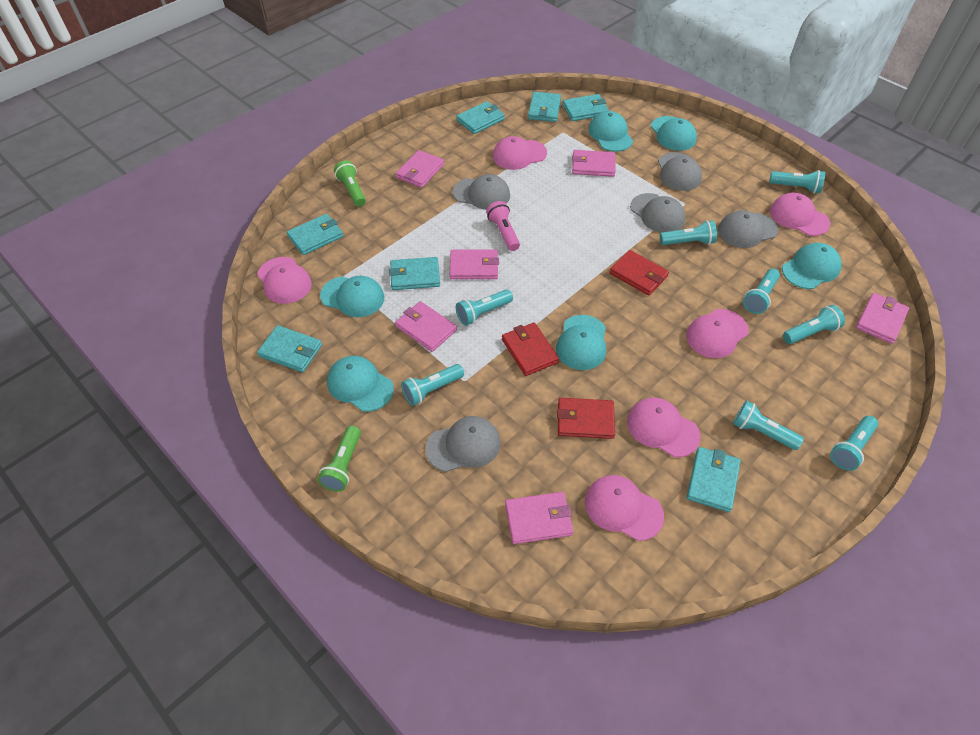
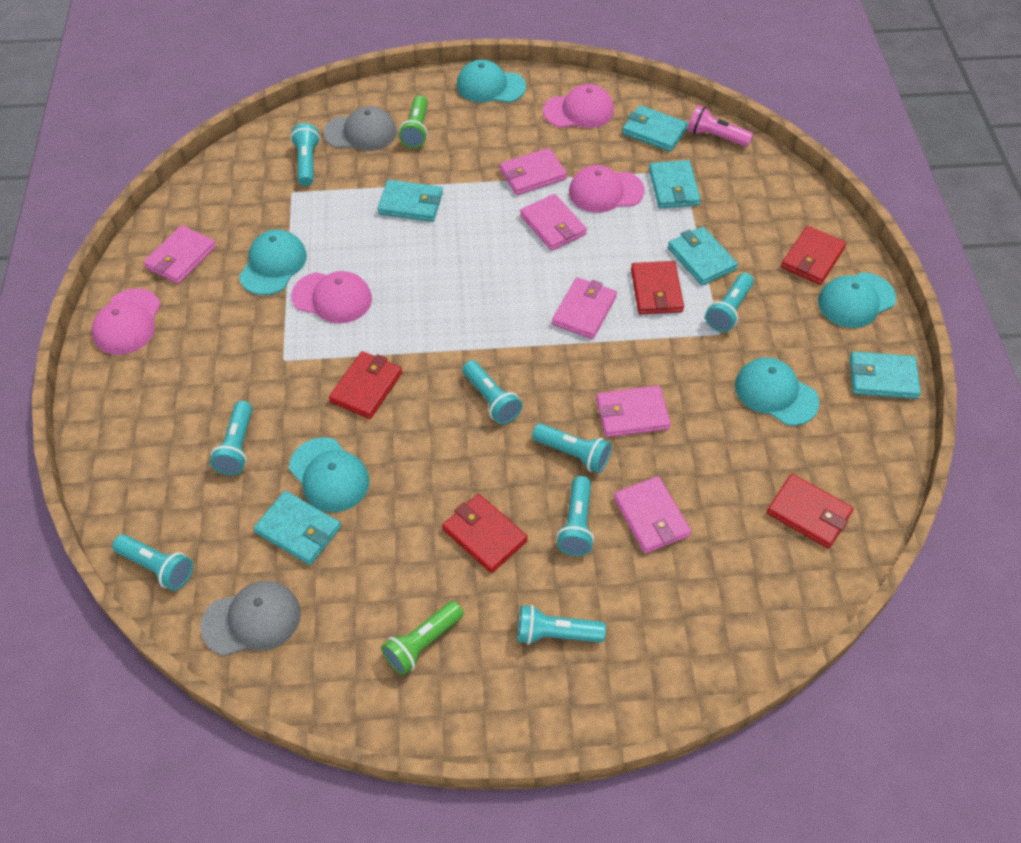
grey cap: 5 -> 2
pink cap: 6 -> 4
red wallet: 3 -> 5
turquoise cap: 6 -> 5
turquoise wallet: 7 -> 6

